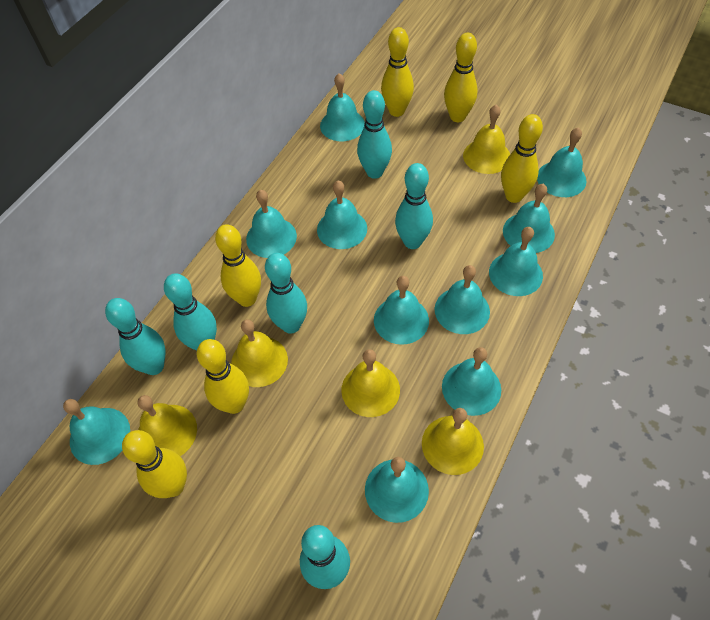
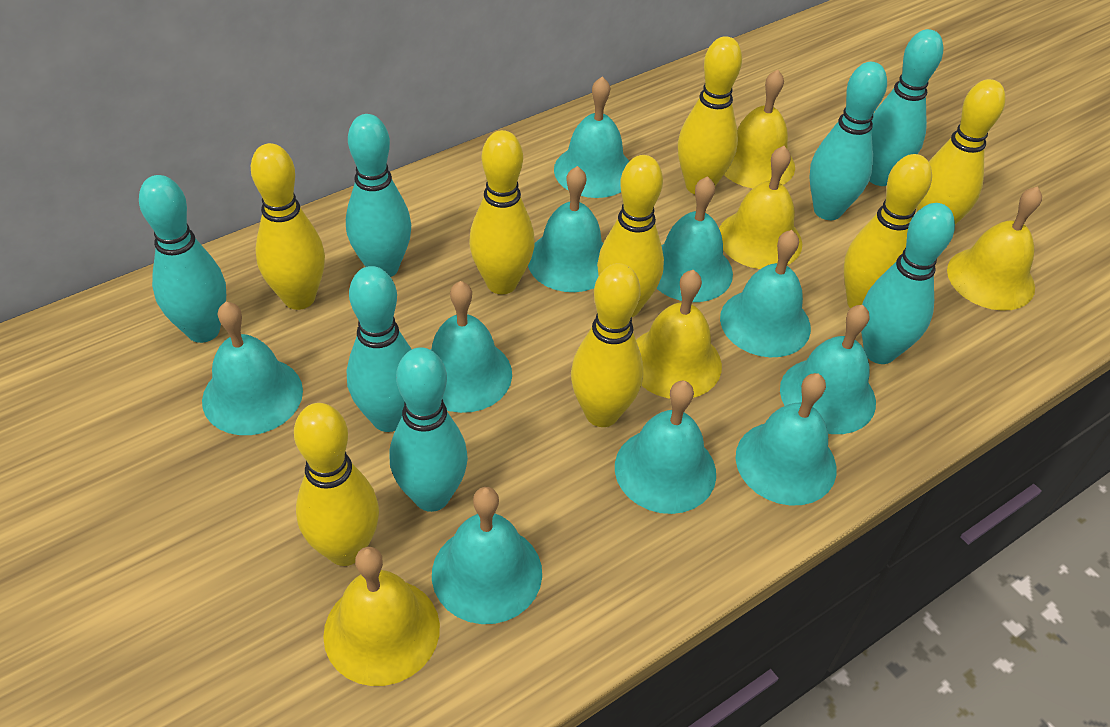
turquoise bell: 11 -> 10
turquoise bowling pin: 6 -> 7
yellow bowling pin: 6 -> 8

